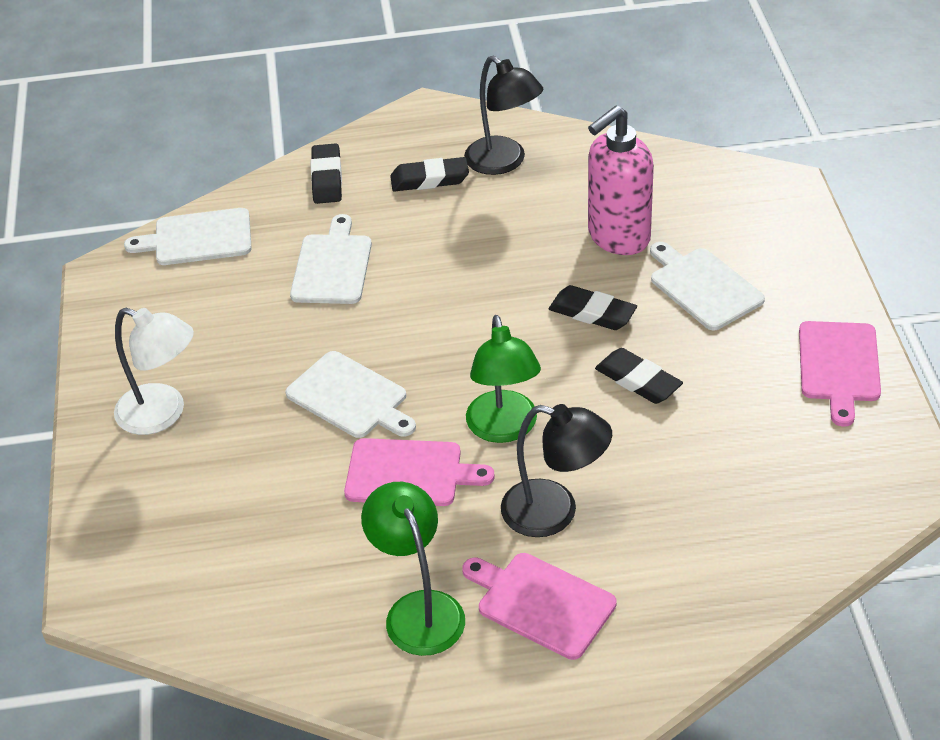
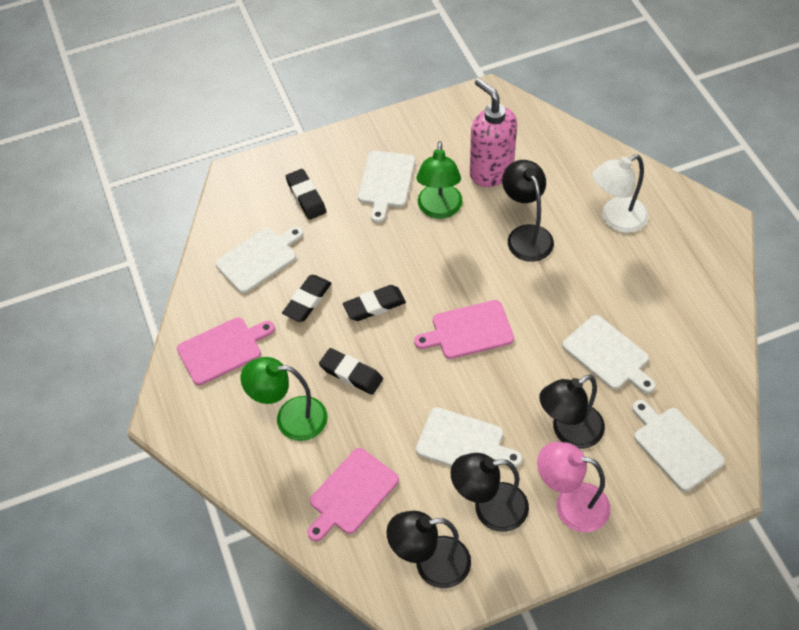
black lamp: 2 -> 4
pink lamp: 0 -> 1
white cutting board: 4 -> 5

